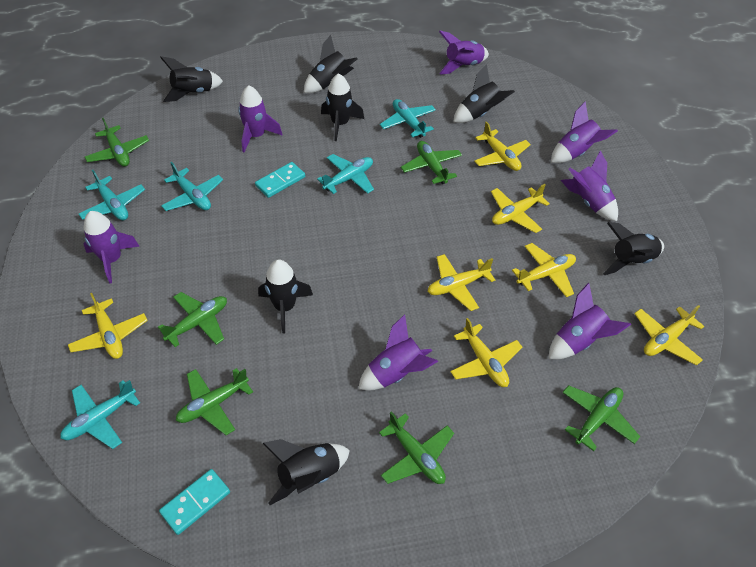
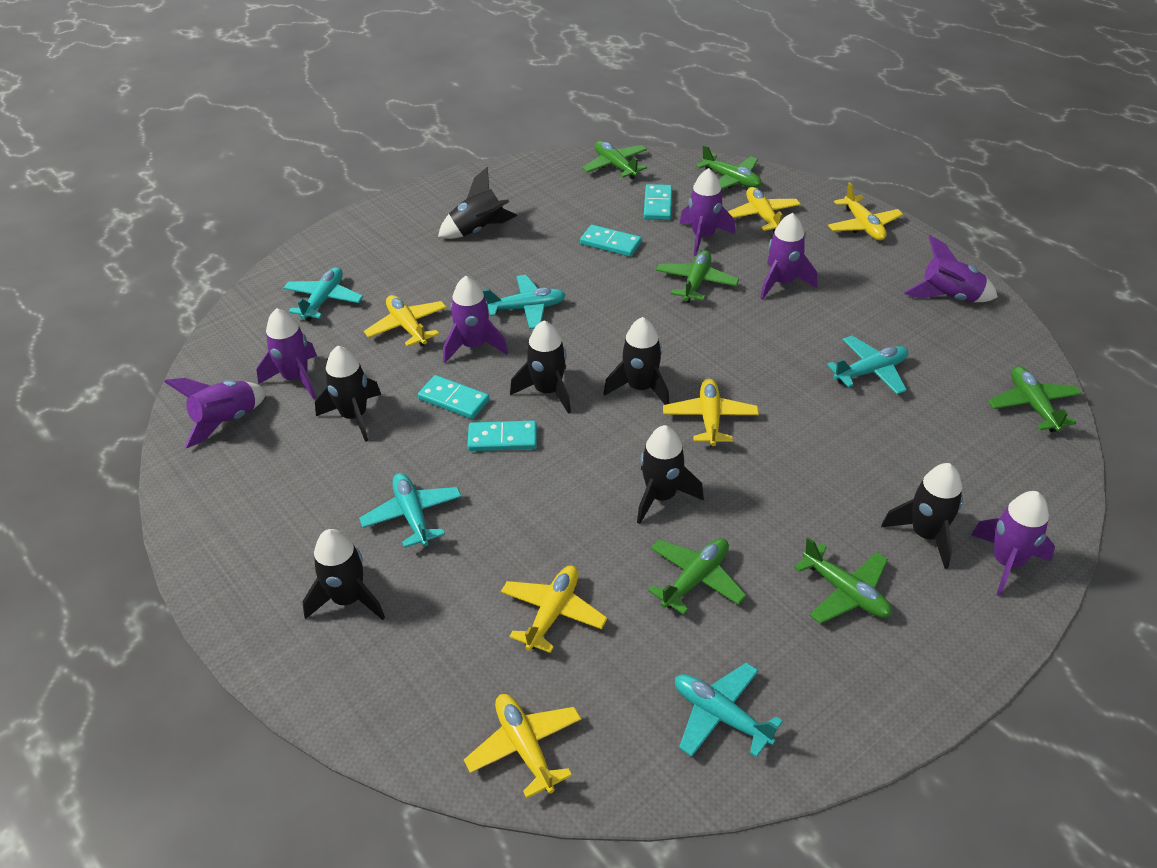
turquoise domino: 2 -> 4
yellow plane: 7 -> 6

